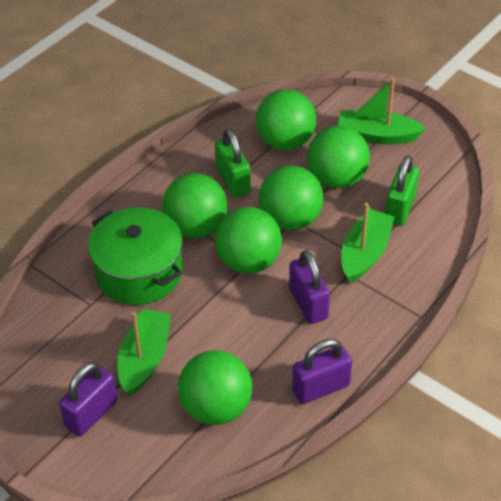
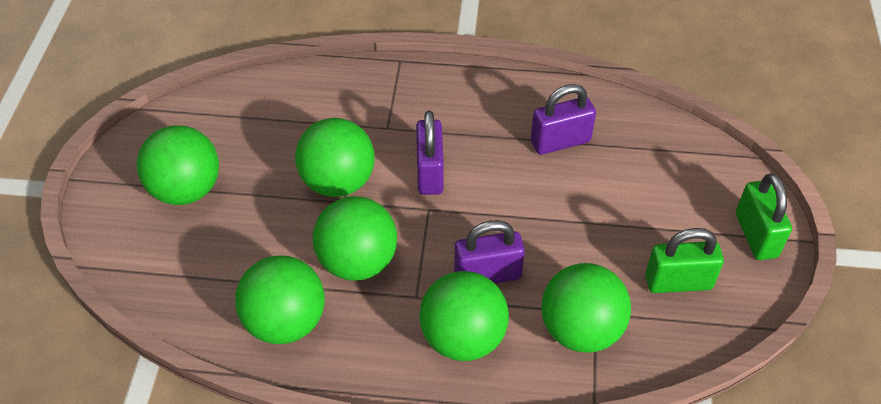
green boat: 3 -> 0
green pot: 1 -> 0

